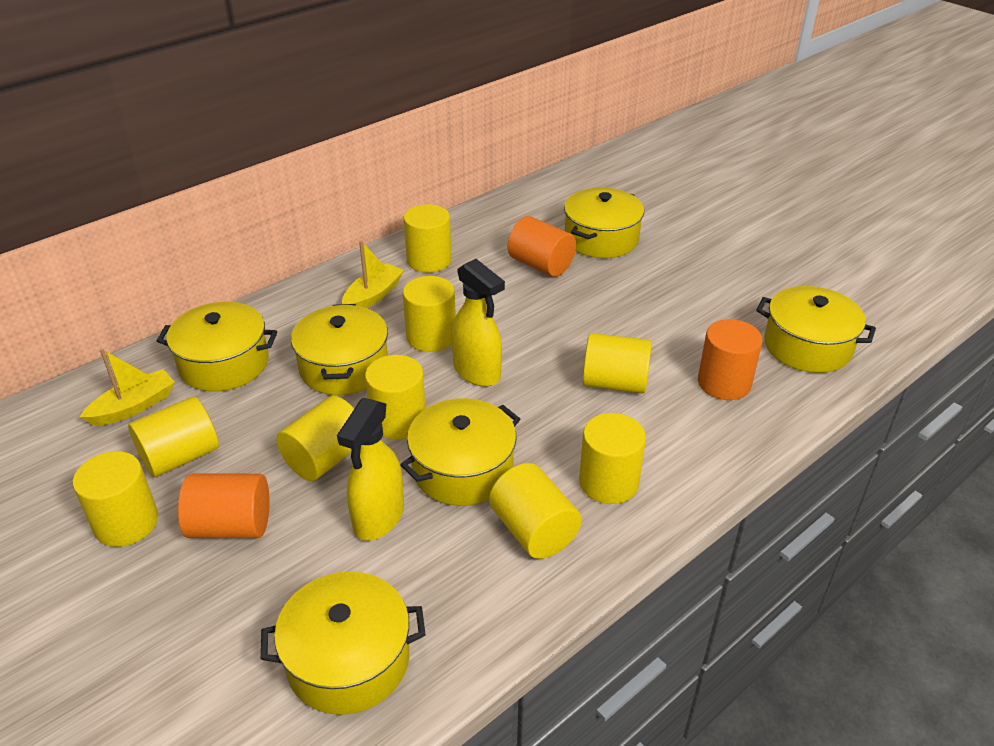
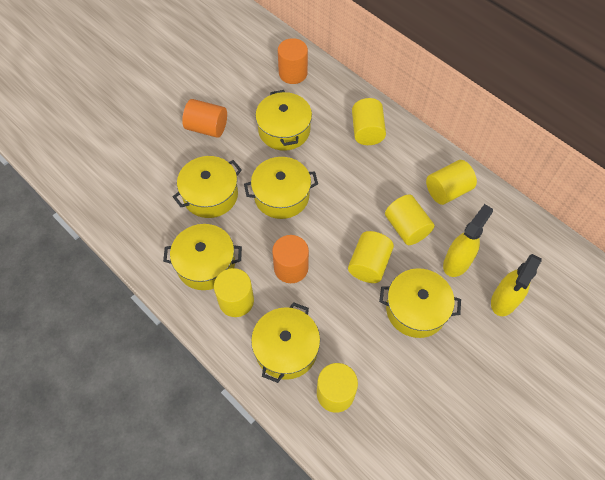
yellow boat: 2 -> 0
yellow cylinder: 9 -> 6

